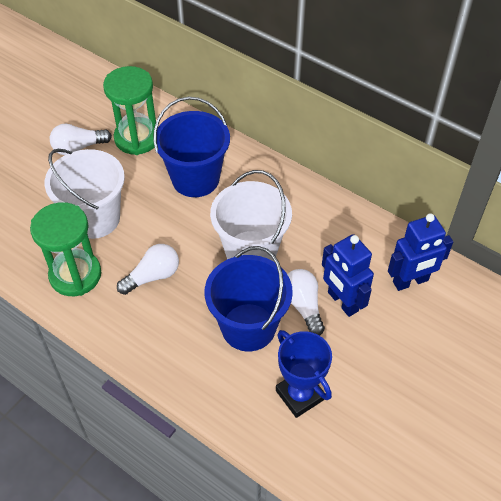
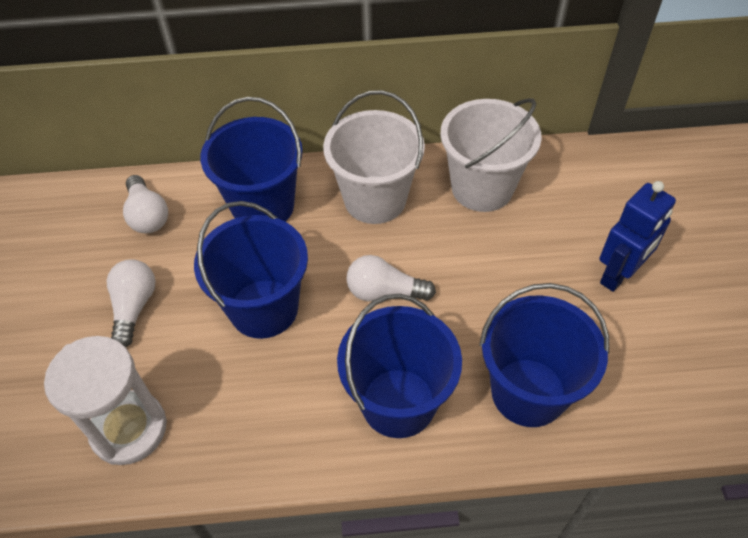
blue bucket: 2 -> 4
blue robot: 2 -> 1
blue trophy: 1 -> 0
green hourglass: 2 -> 0
white hourglass: 0 -> 1

